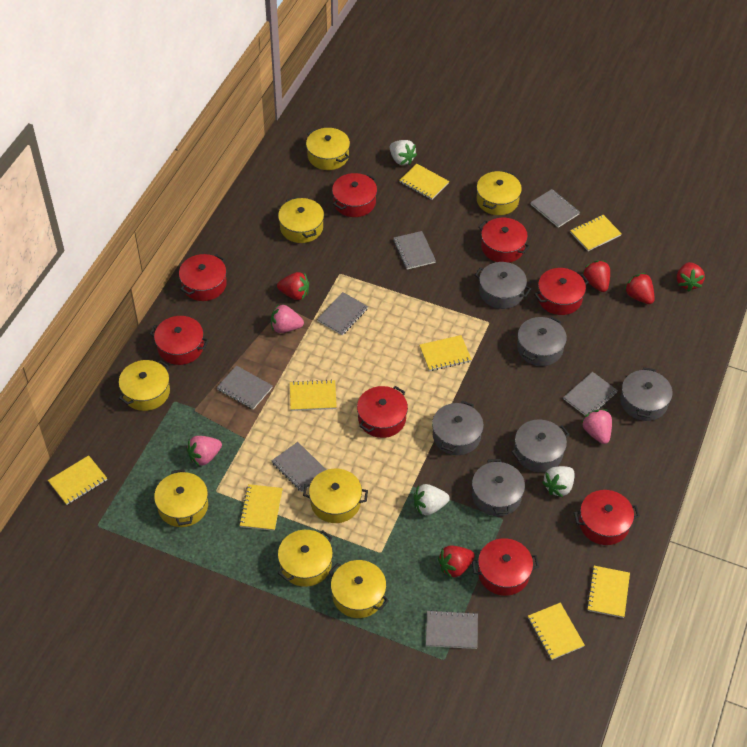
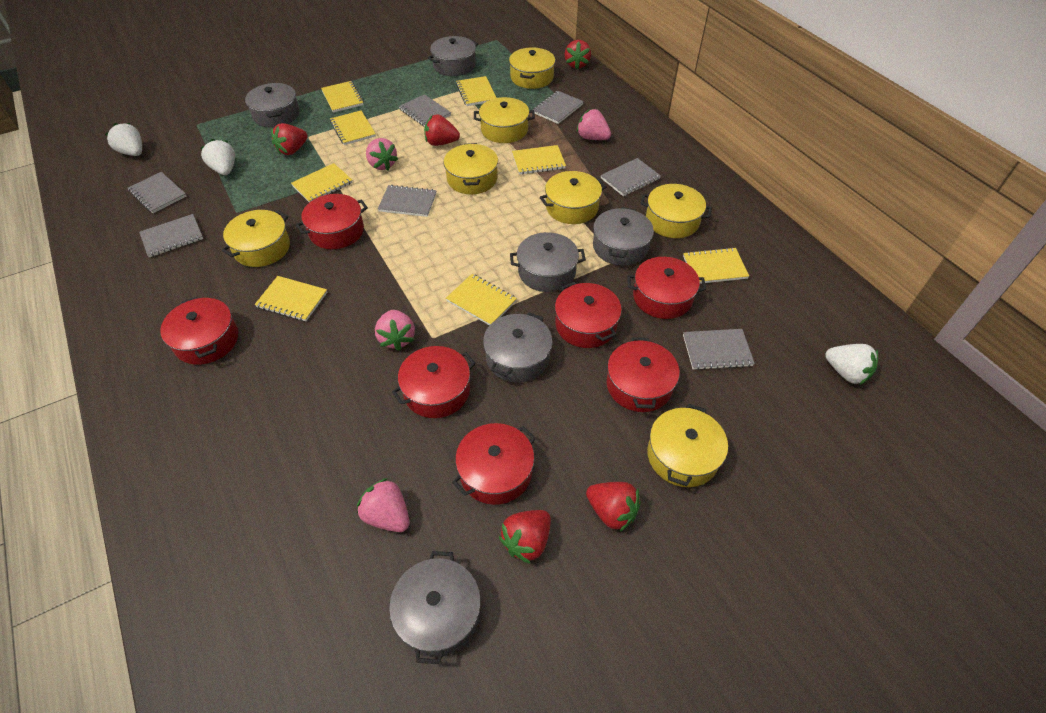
pink strawberry: 3 -> 4
red pot: 8 -> 7
yellow pot: 8 -> 7

